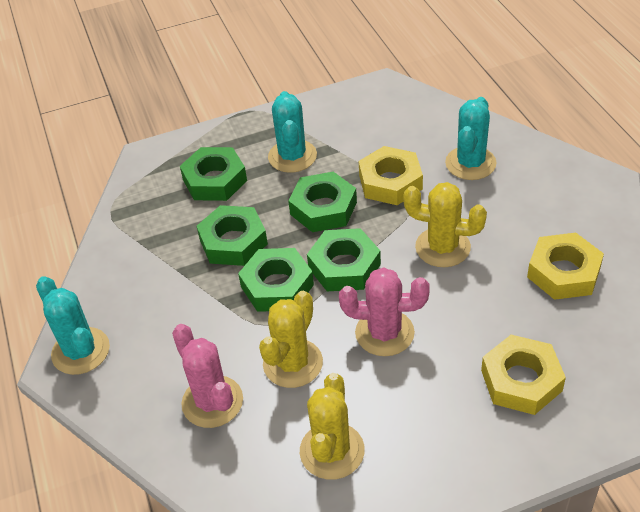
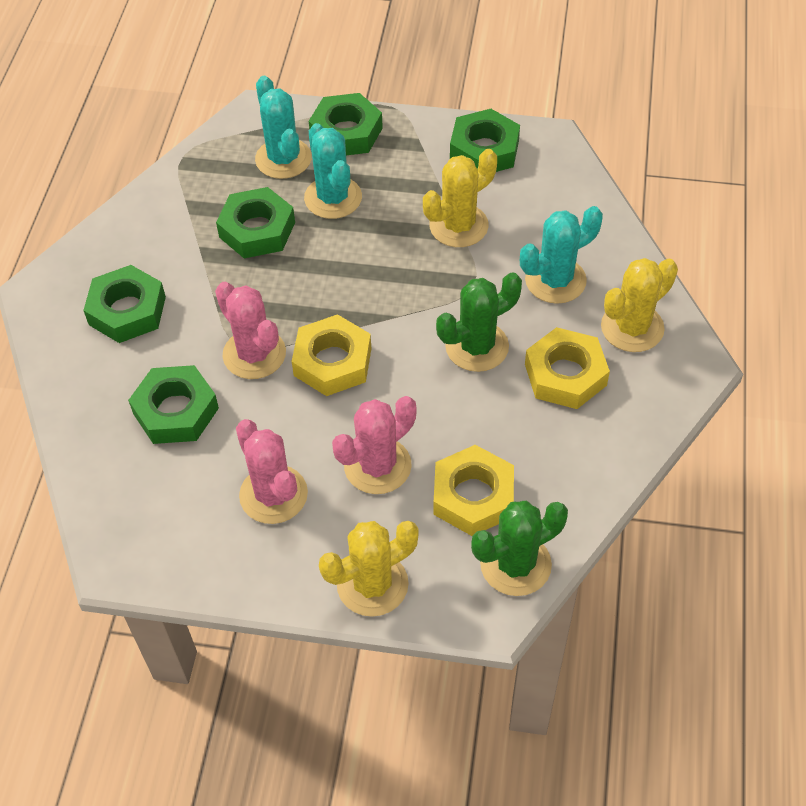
green cactus: 0 -> 2
pink cactus: 2 -> 3

